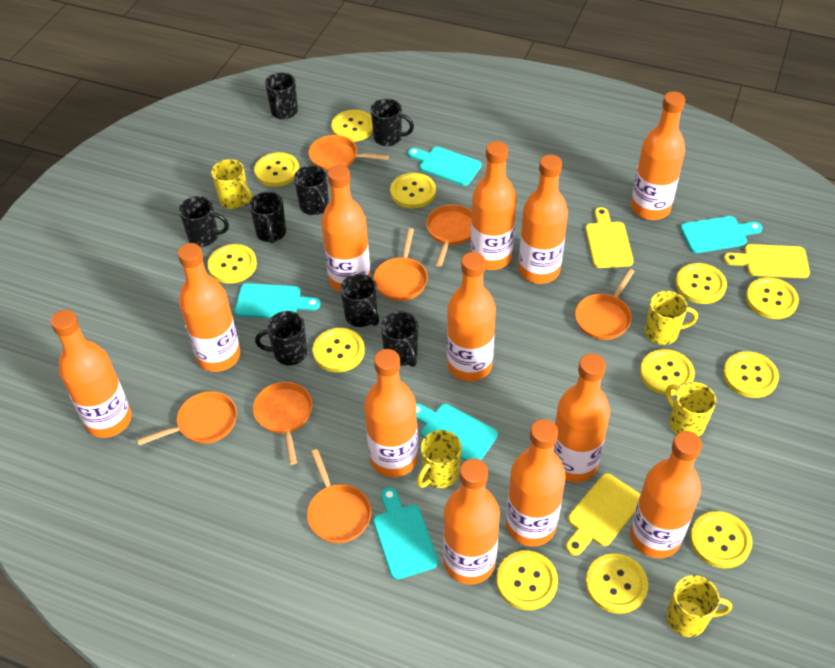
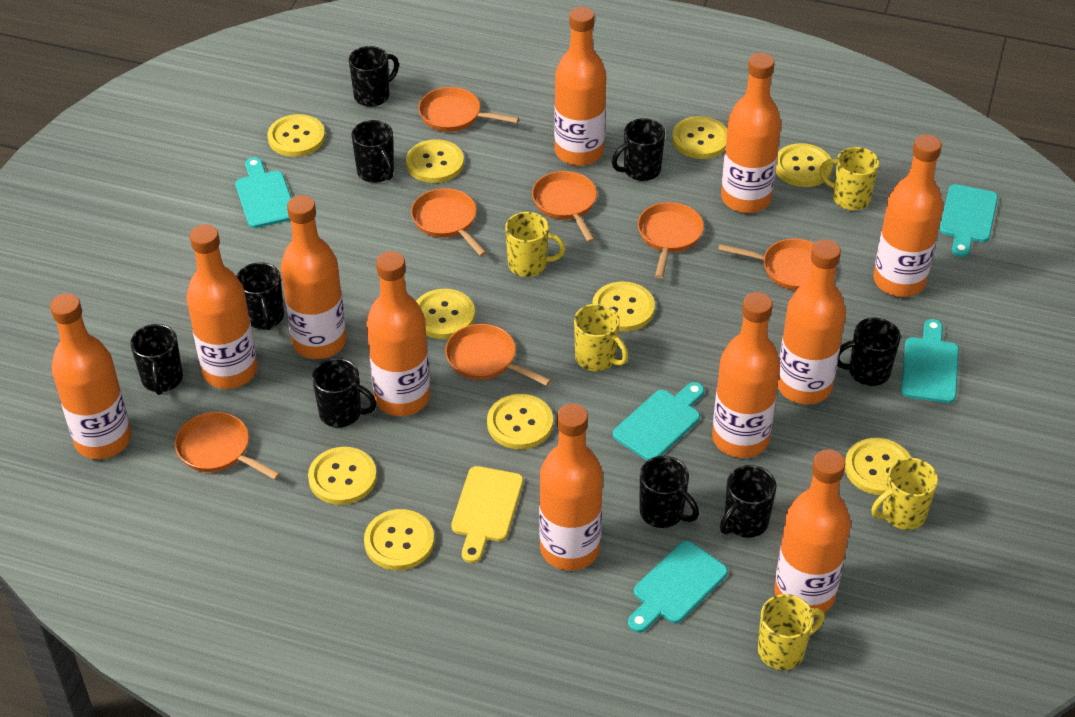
black mug: 8 -> 9
orange bottle: 12 -> 11
yellow button: 12 -> 10
yellow cutting board: 3 -> 1

